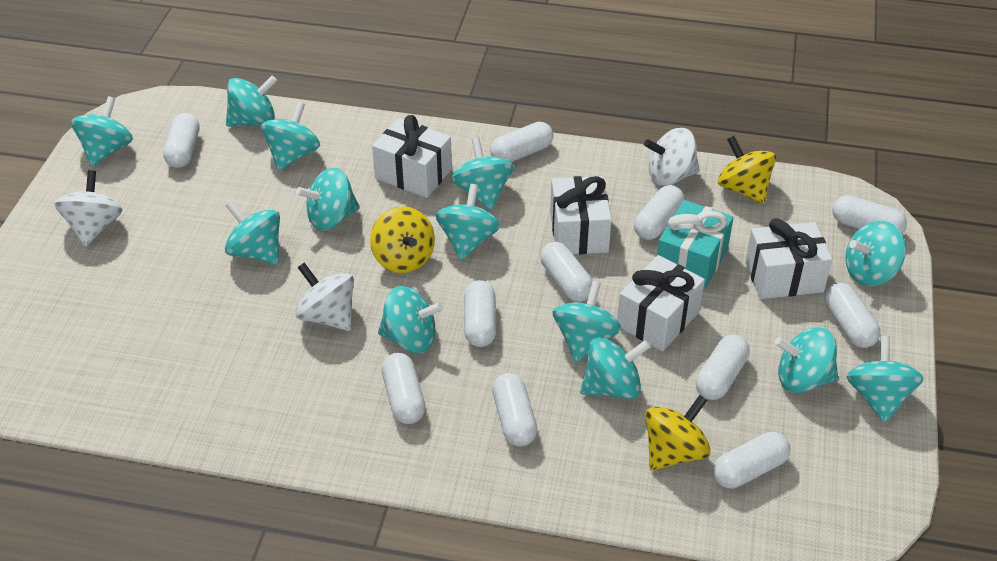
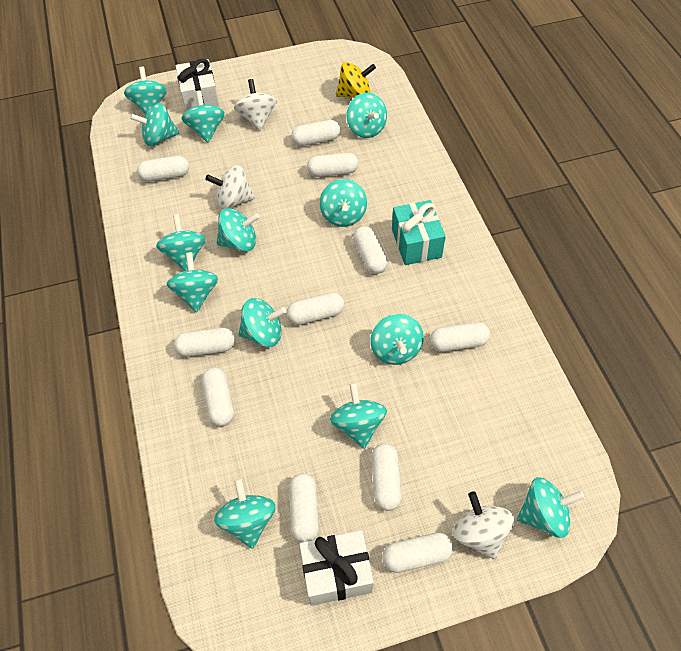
white gift: 4 -> 2
yellow spinning top: 3 -> 1

